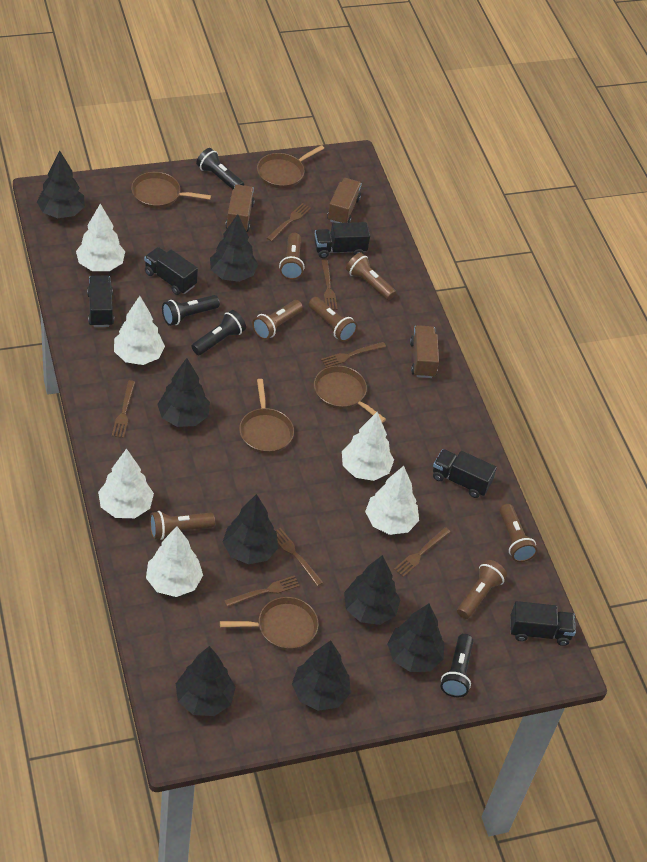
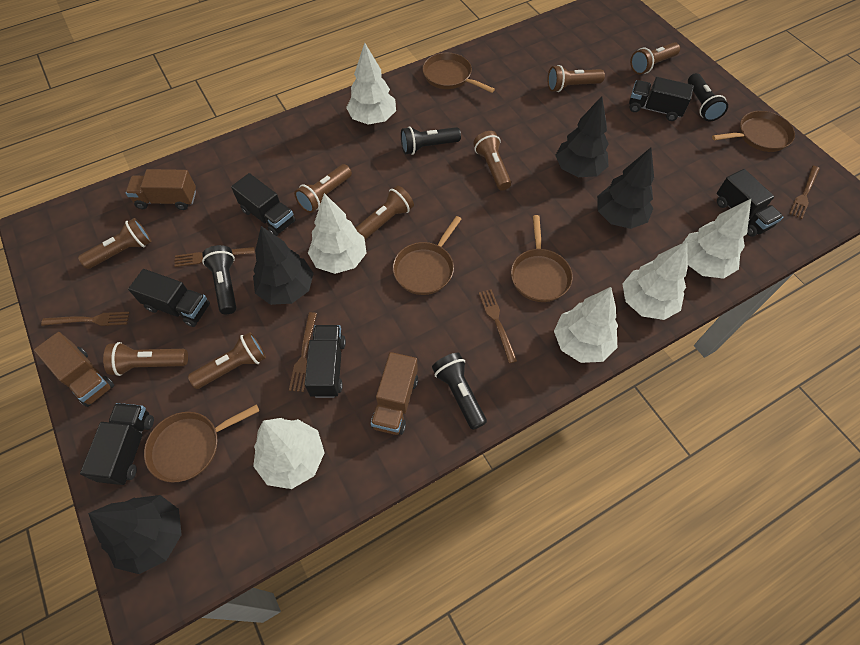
black tree: 8 -> 4
black truck: 5 -> 6
brown flashlight: 7 -> 8
brown fork: 7 -> 5

